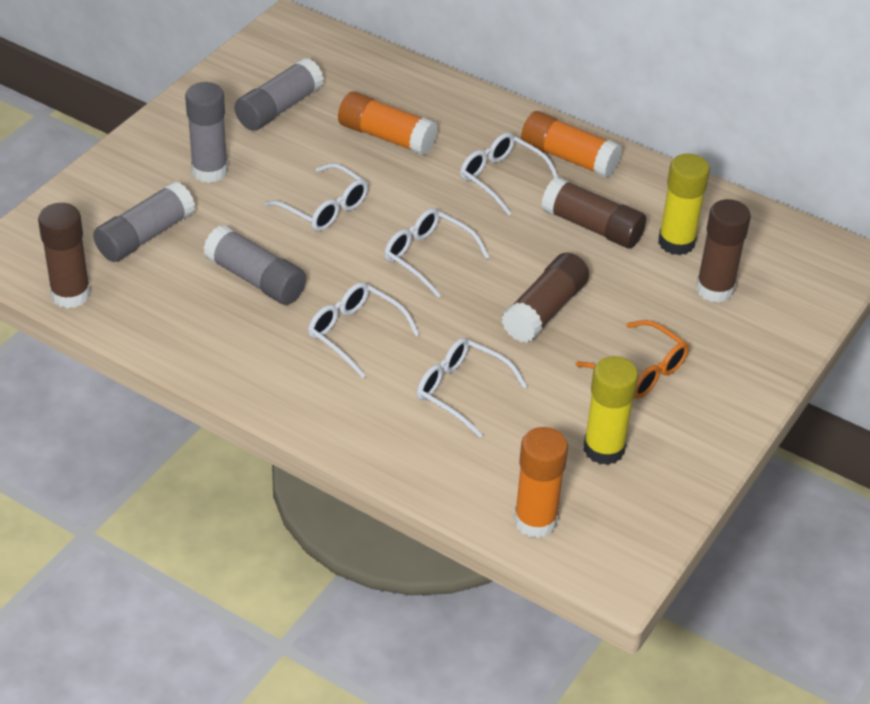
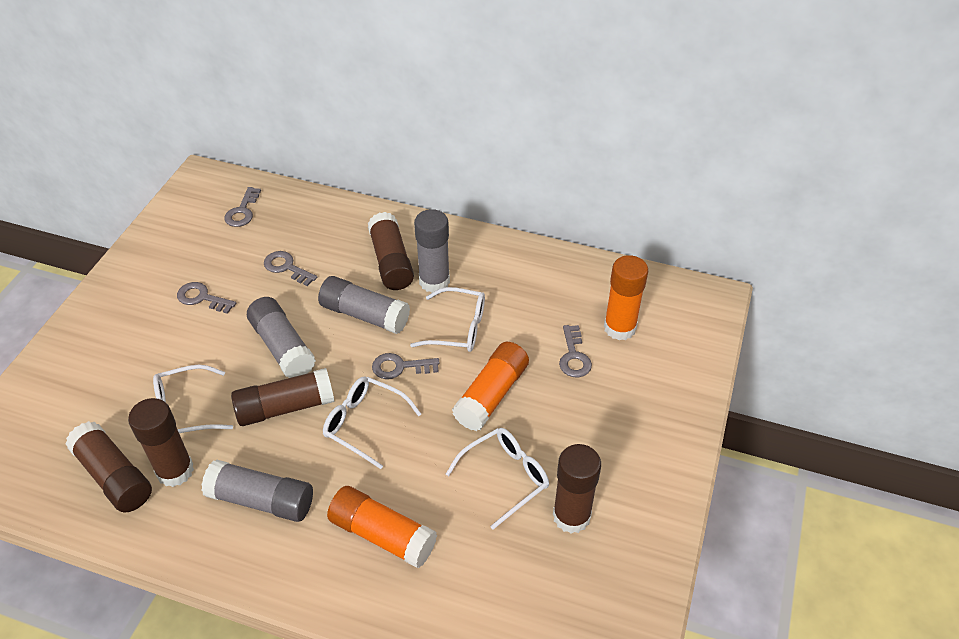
brown glue stick: 4 -> 5
grey key: 0 -> 5
orange glasses: 1 -> 0
white glasses: 5 -> 4
yellow glue stick: 2 -> 0

